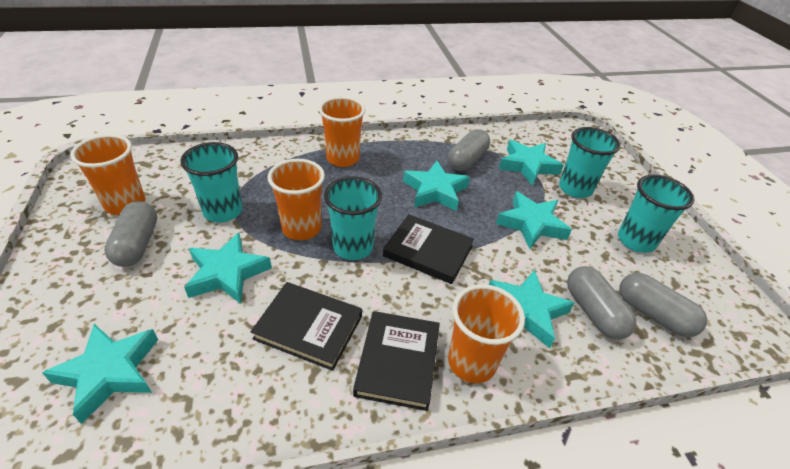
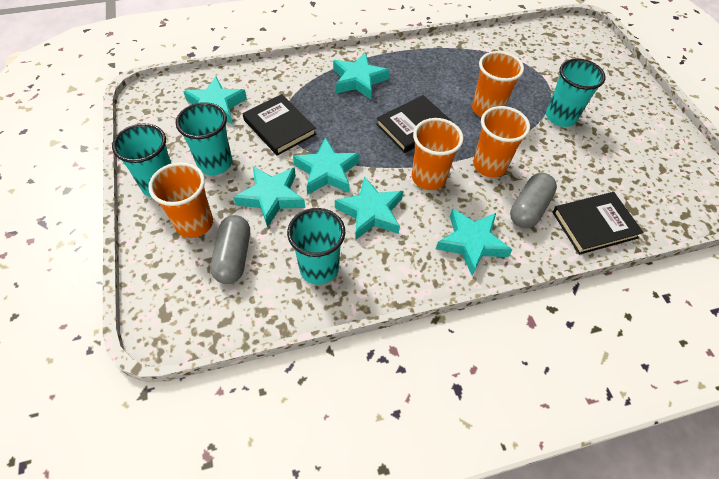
grey capsule: 4 -> 2

